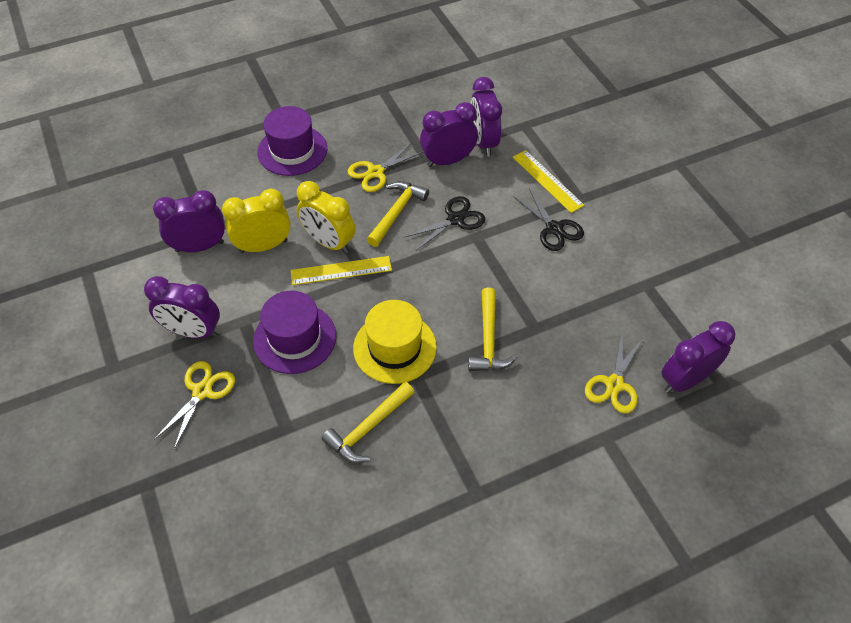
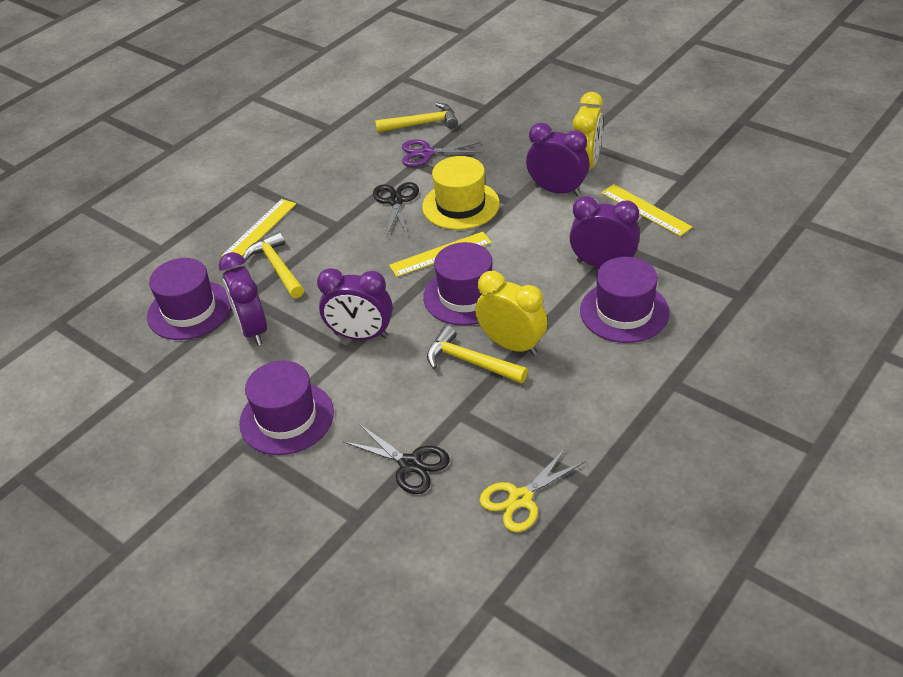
purple clock: 5 -> 4
purple hat: 2 -> 4
purple scissors: 0 -> 1
yellow ruler: 2 -> 3
yellow scissors: 3 -> 1

